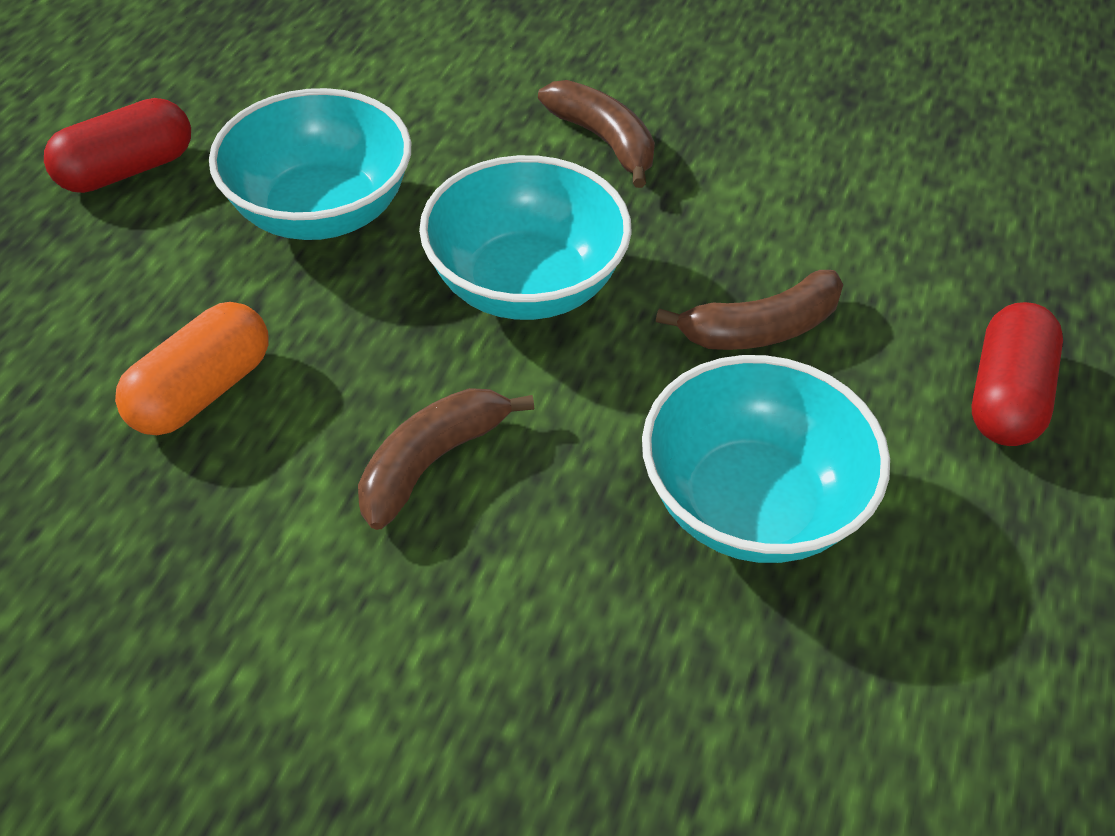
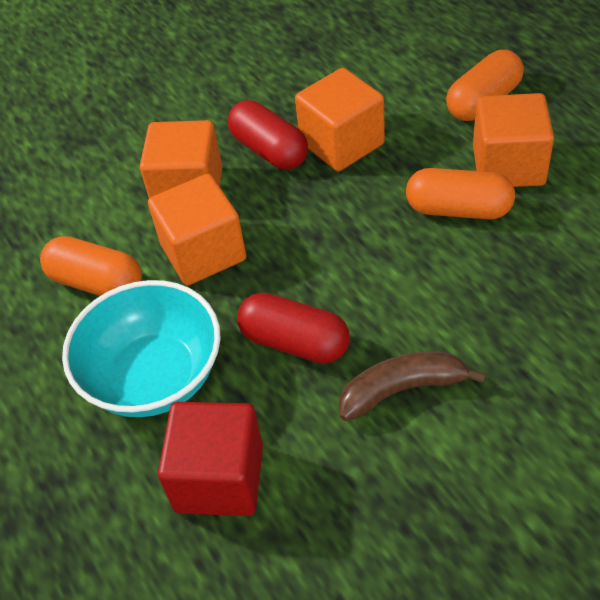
brown banana: 3 -> 1
orange capsule: 1 -> 3
orange cube: 0 -> 4
red cube: 0 -> 1
turquoise bowl: 3 -> 1

